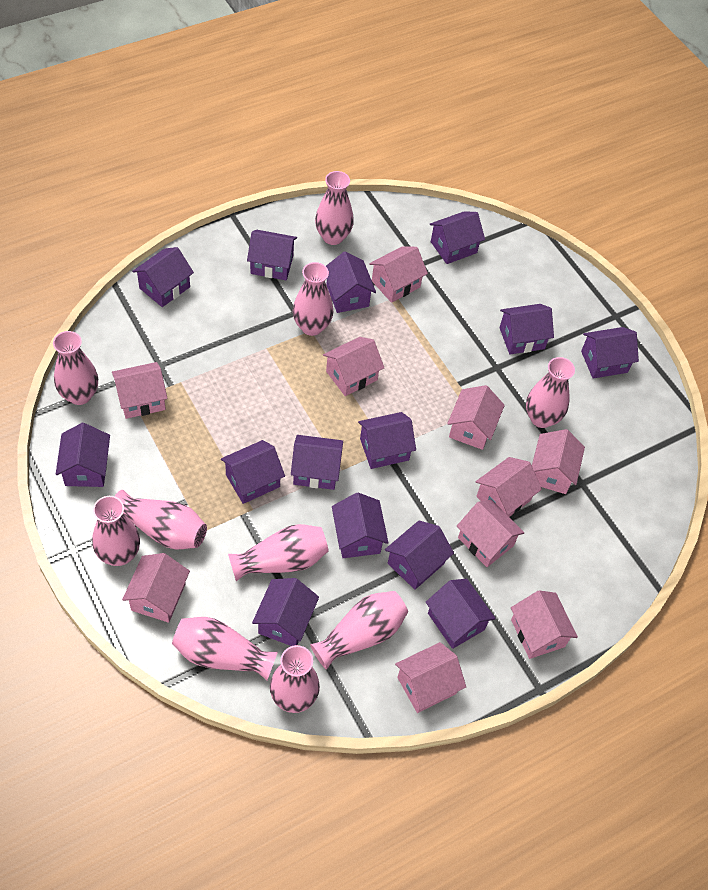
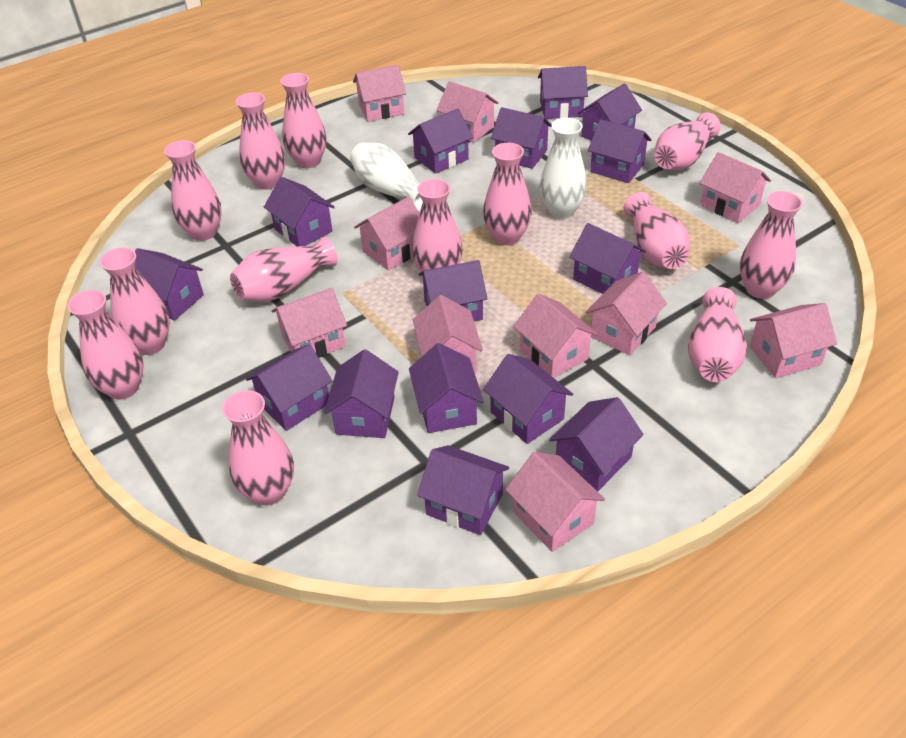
pink vase: 10 -> 13
purple house: 14 -> 15
white vase: 0 -> 2

